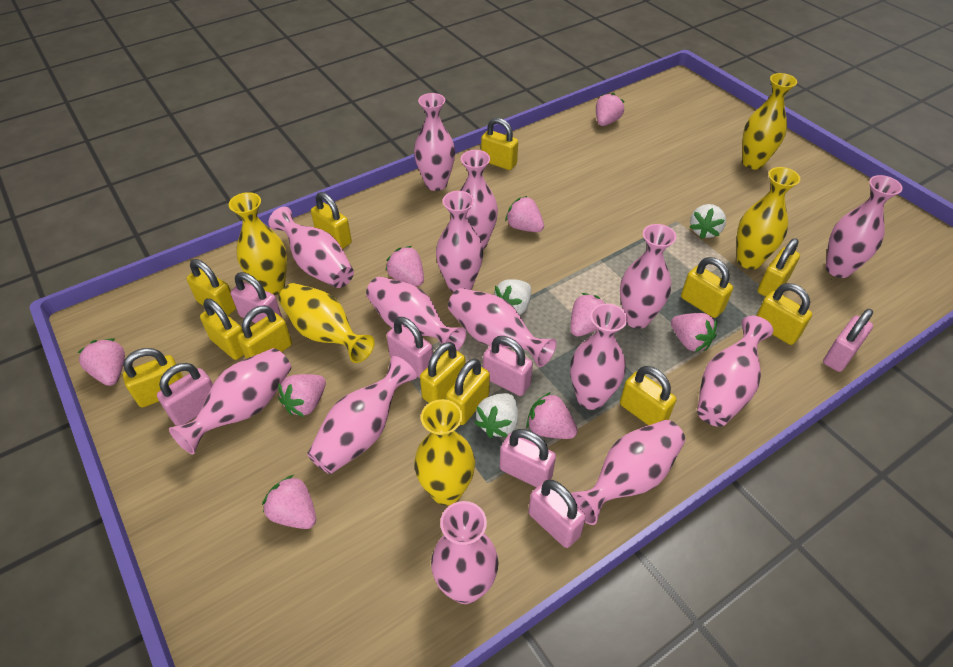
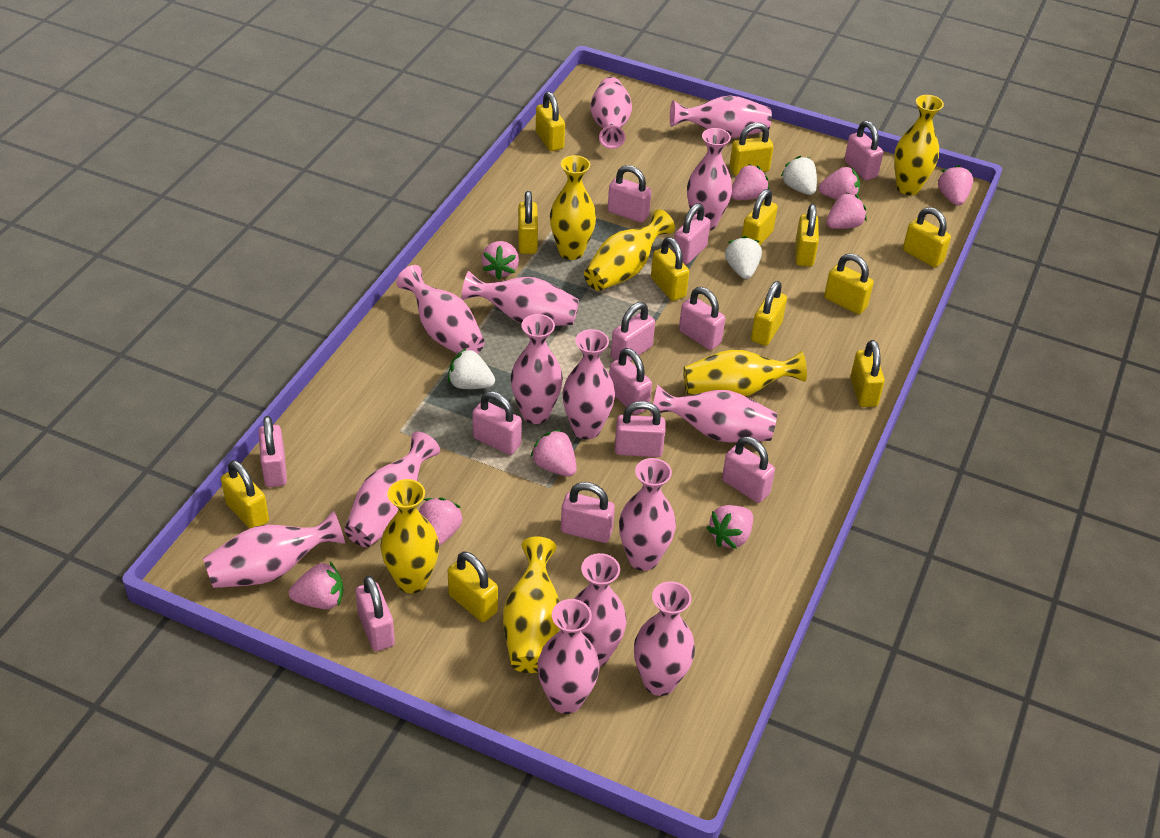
pink padlock: 7 -> 12
yellow vase: 5 -> 6

